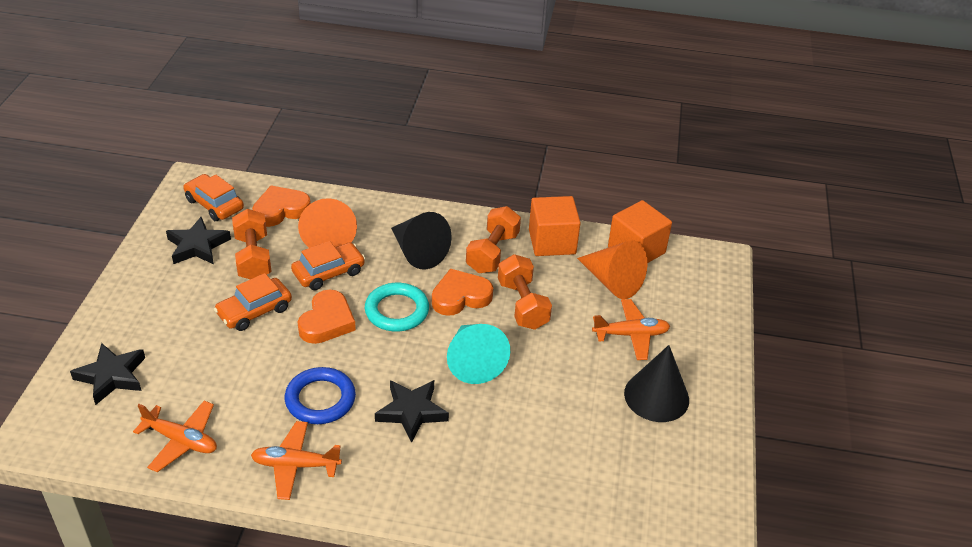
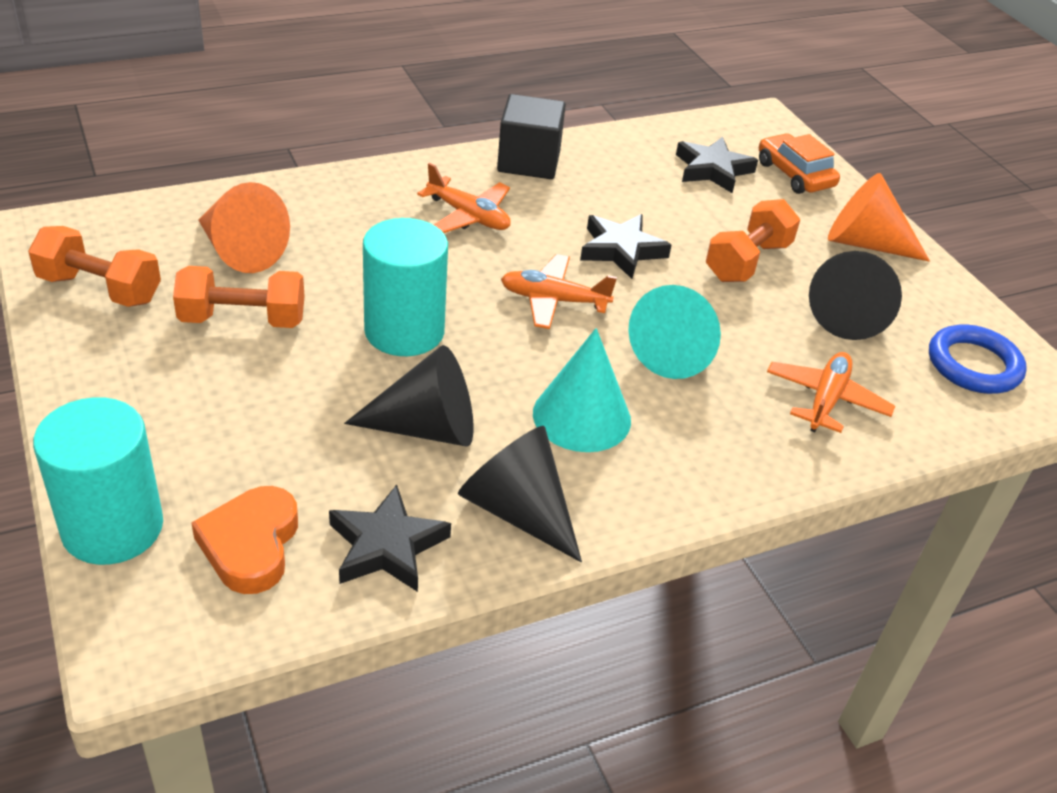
black cone: 2 -> 3
black cube: 0 -> 1
orange car: 3 -> 1
orange cube: 2 -> 0
orange heart: 3 -> 1
turquoise cone: 1 -> 2
turquoise cylinder: 0 -> 2
turquoise ring: 1 -> 0

